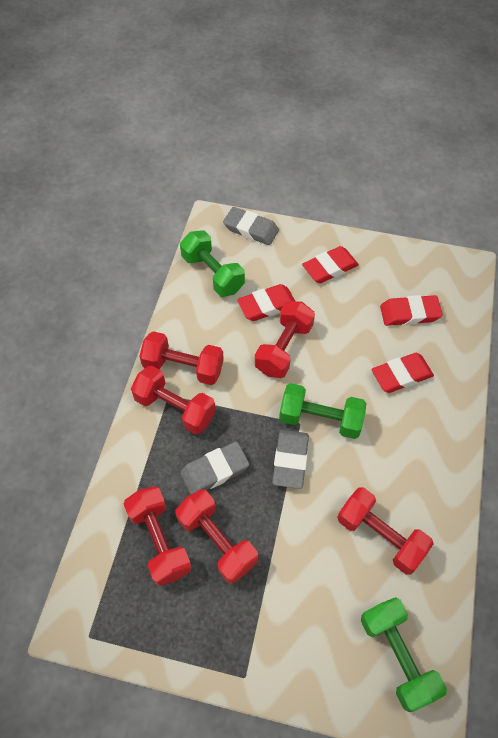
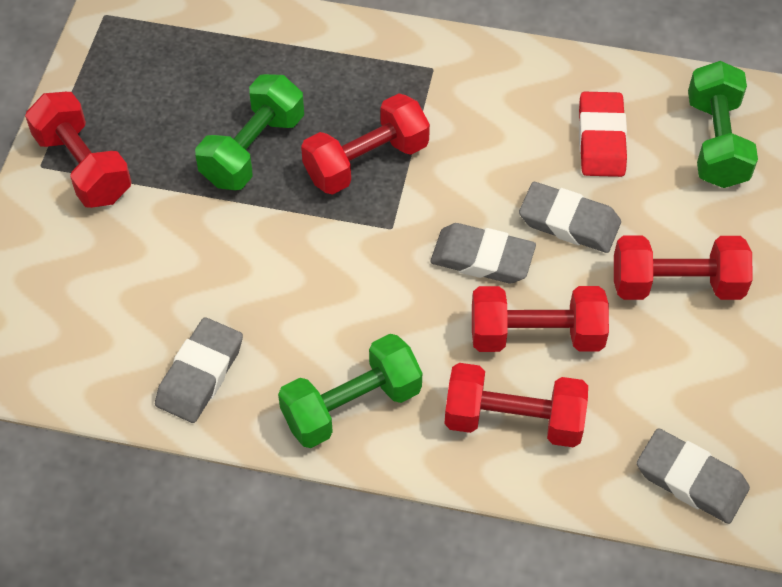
grey eraser: 3 -> 4
red dumbbell: 6 -> 5
red eraser: 4 -> 1

